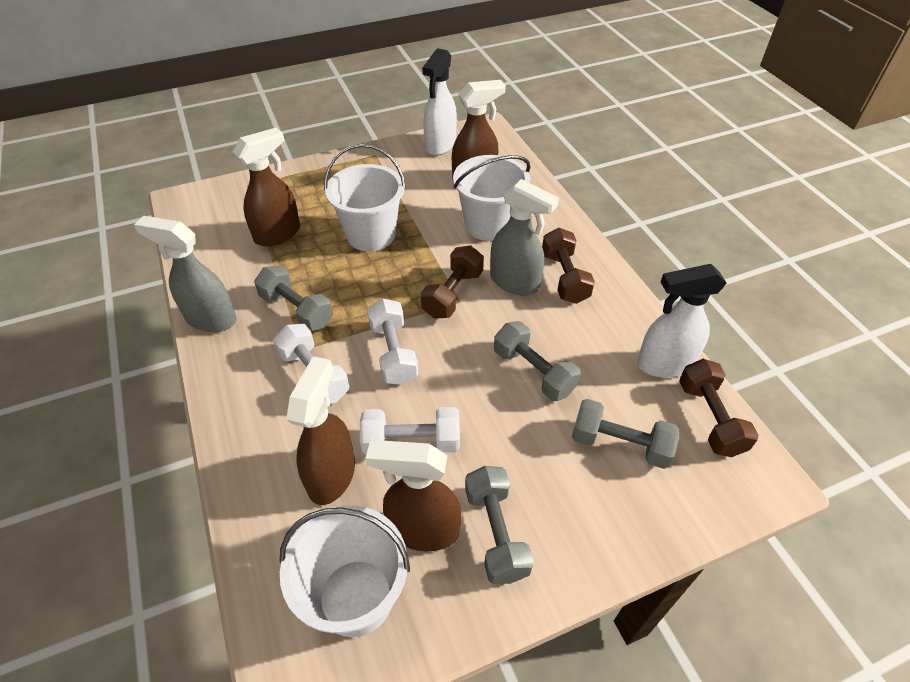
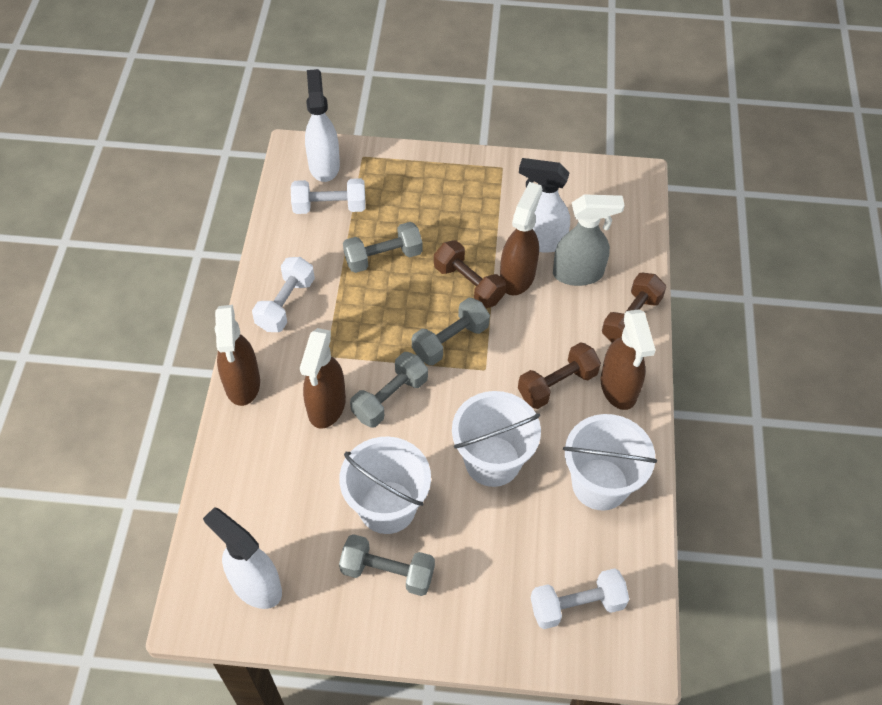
grey spray bottle: 2 -> 1
white spray bottle: 2 -> 3

